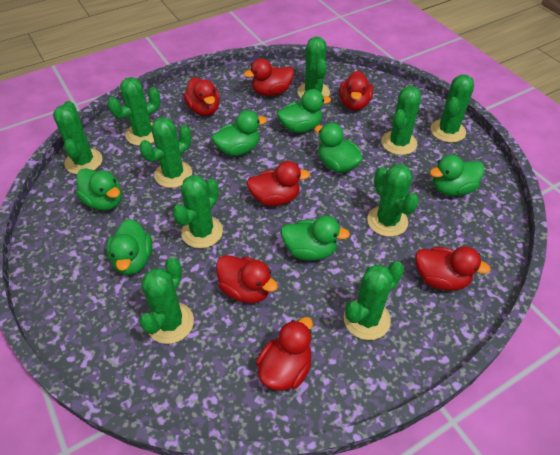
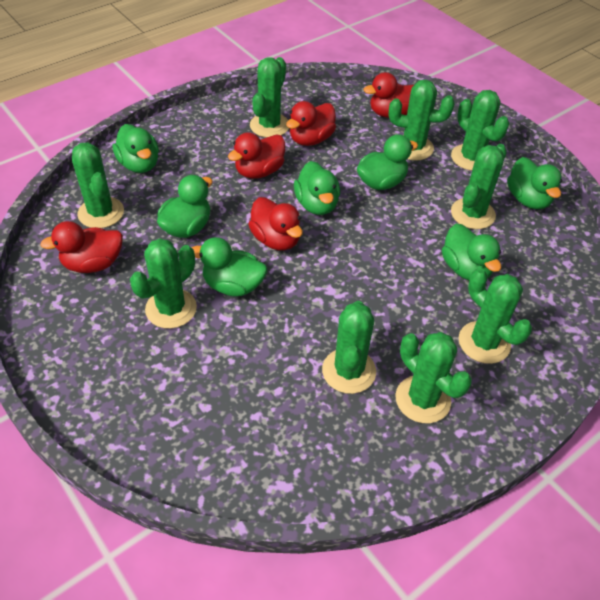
green cactus: 10 -> 9
red duck: 7 -> 5

